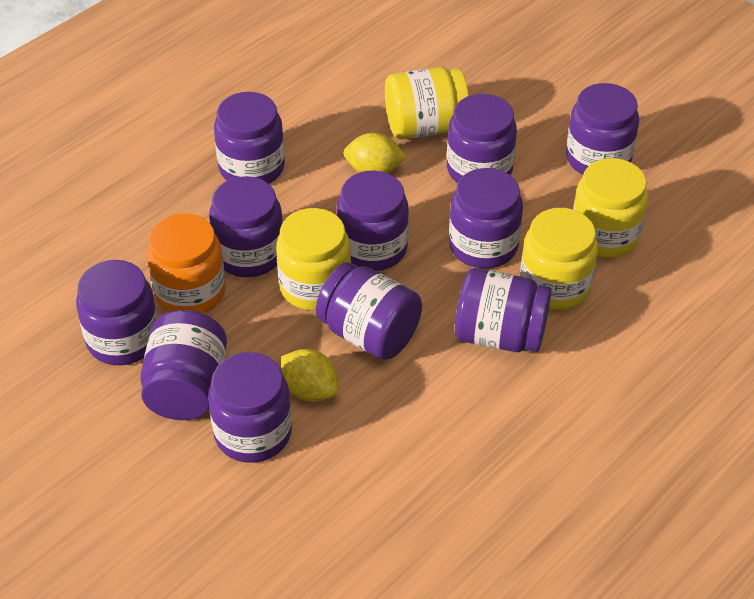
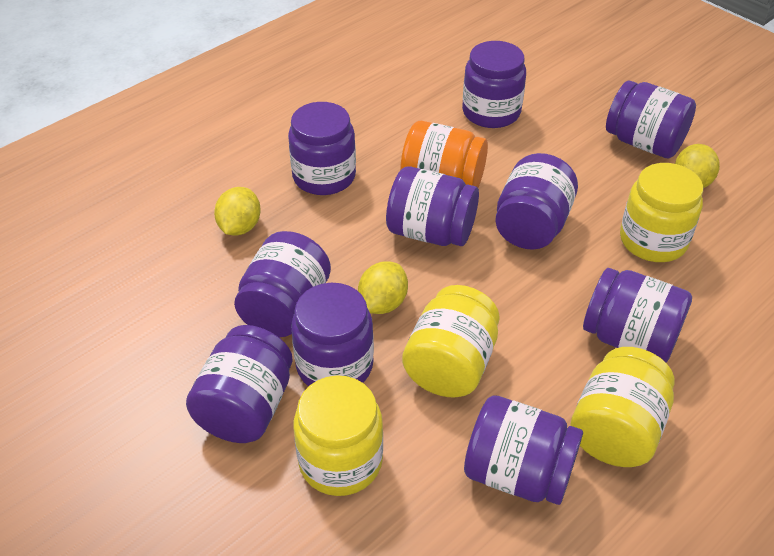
purple jar: 11 -> 10
yellow lemon: 2 -> 3

